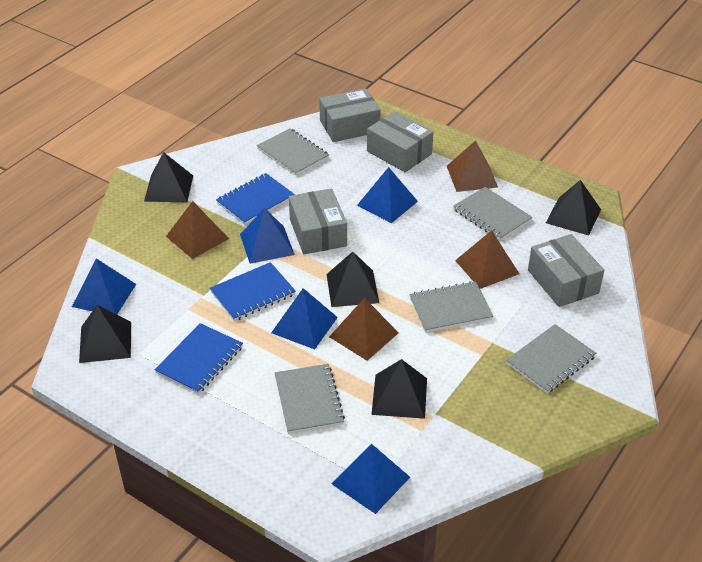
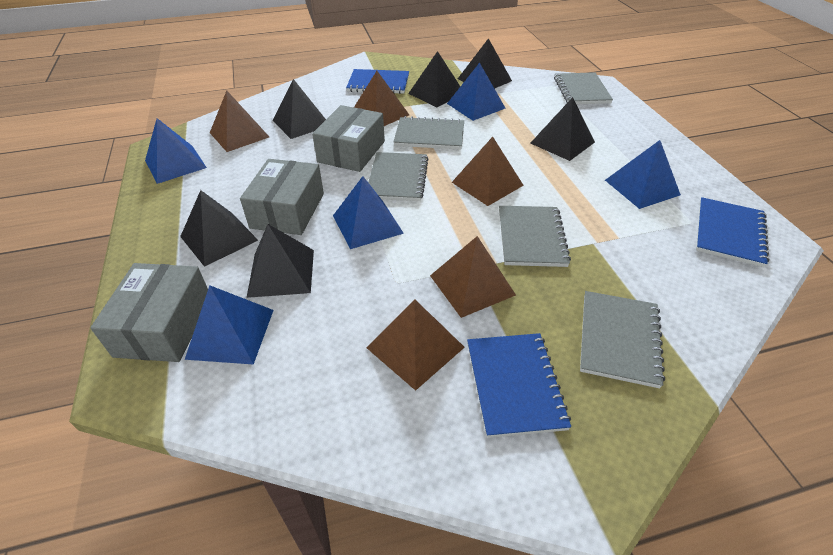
black pyramid: 5 -> 6
brown pyramid: 4 -> 5
grey box: 4 -> 3

